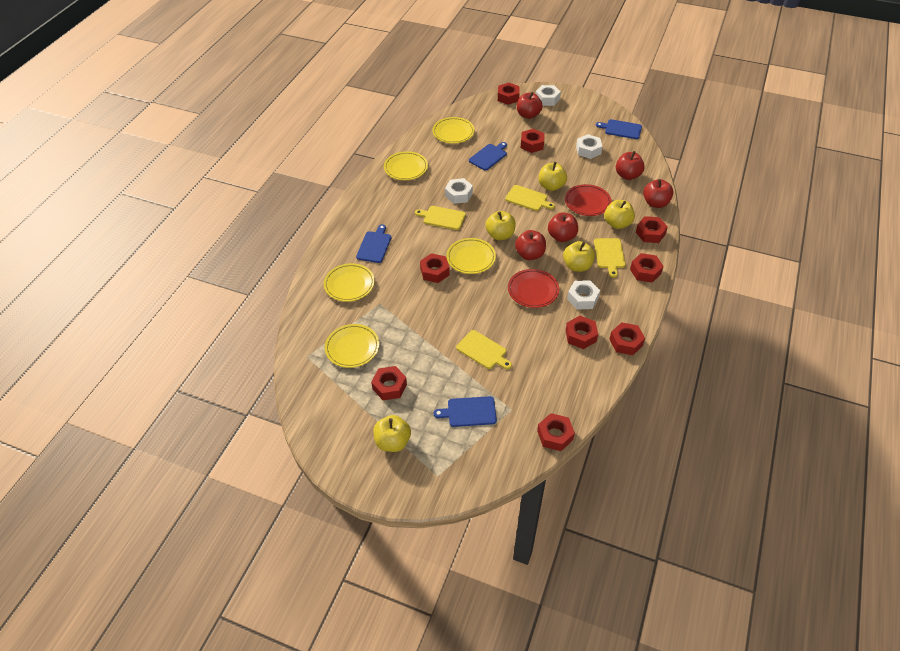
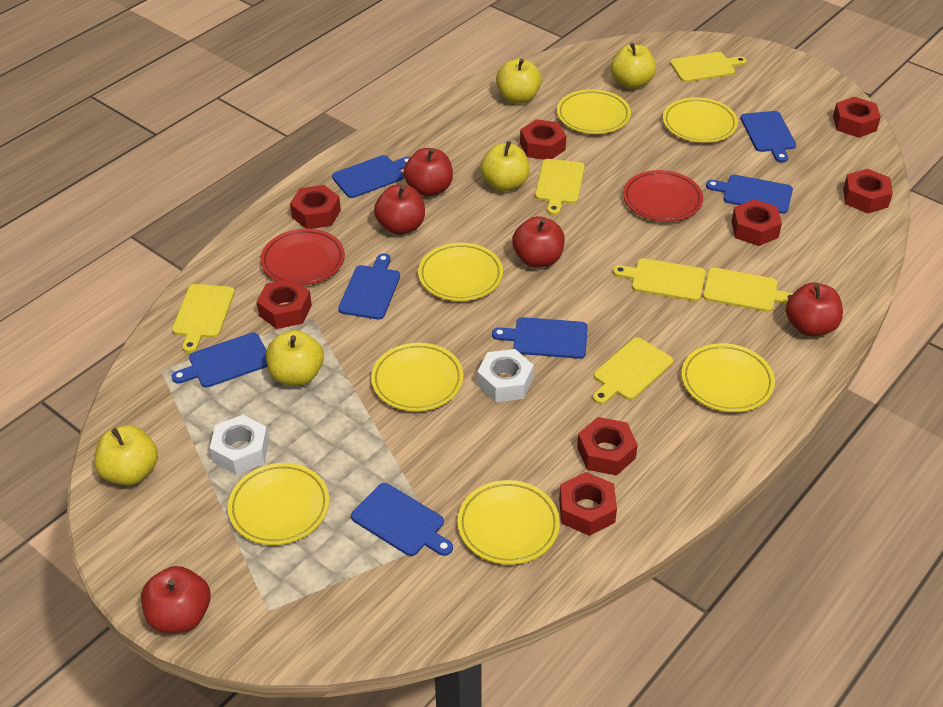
blue cutting board: 4 -> 7
red nut: 9 -> 8
white nut: 4 -> 2
yellow cutting board: 4 -> 6
yellow plate: 5 -> 7

